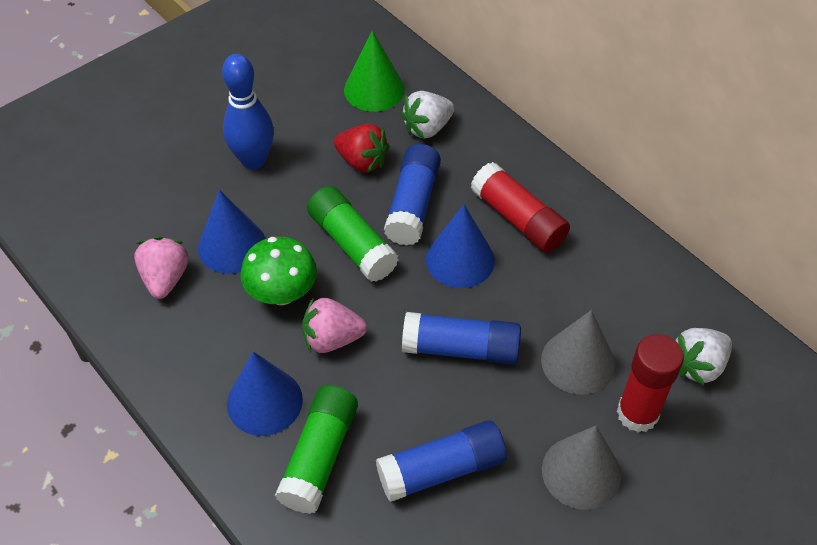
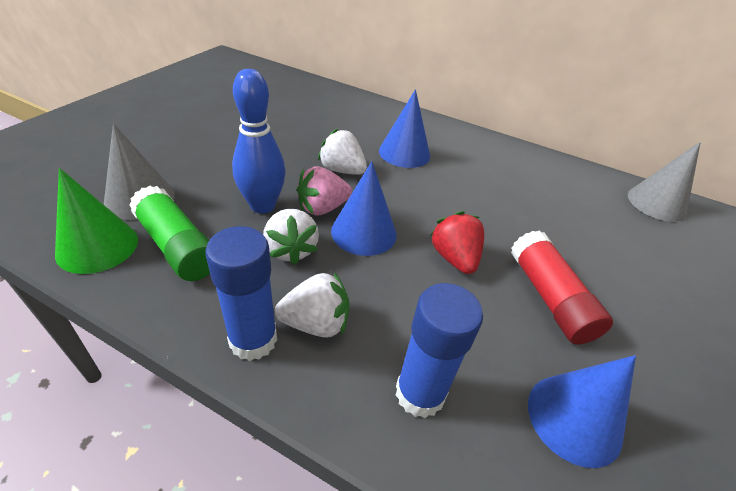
blue glue stick: 3 -> 2
green glue stick: 2 -> 1
green mushroom: 1 -> 0
pink strawberry: 2 -> 1
red glue stick: 2 -> 1
white strawberry: 2 -> 3

